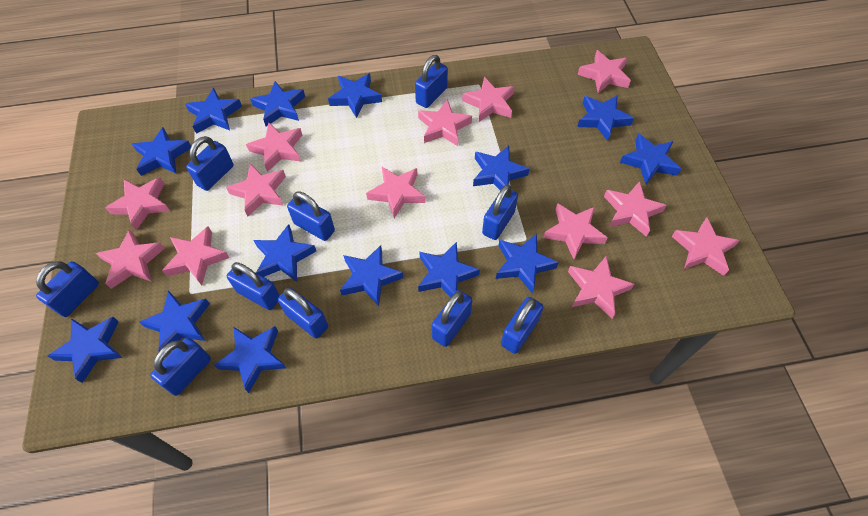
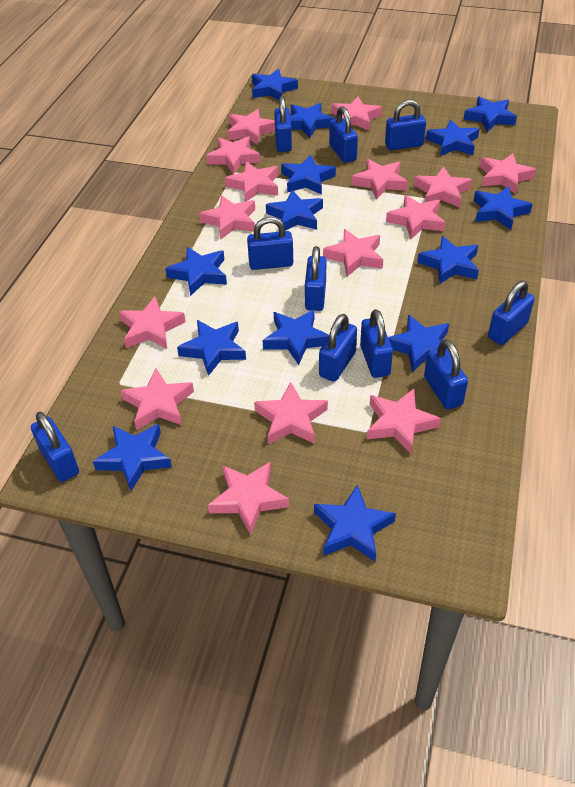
pink star: 13 -> 15

